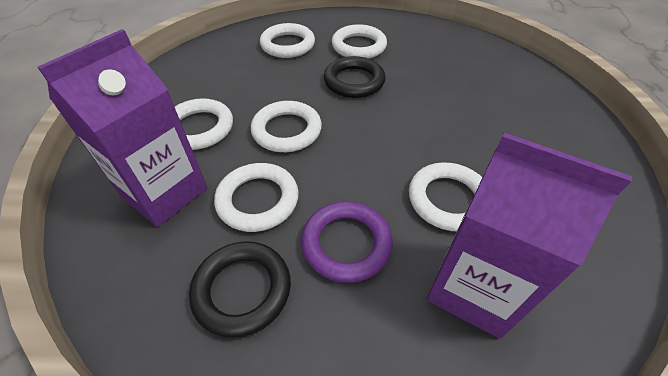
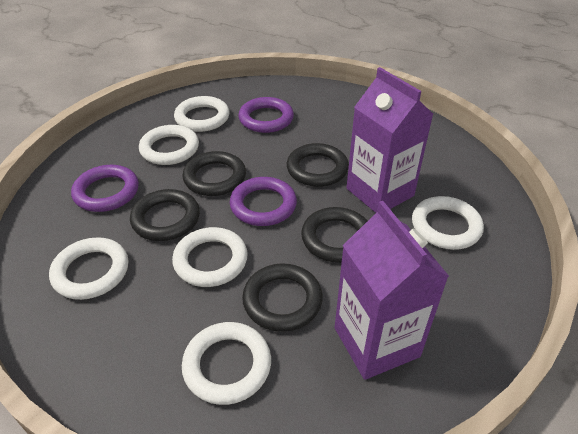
black ring: 2 -> 5
purple ring: 1 -> 3

